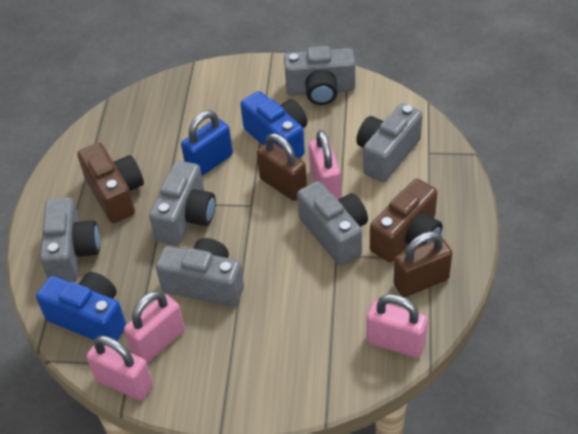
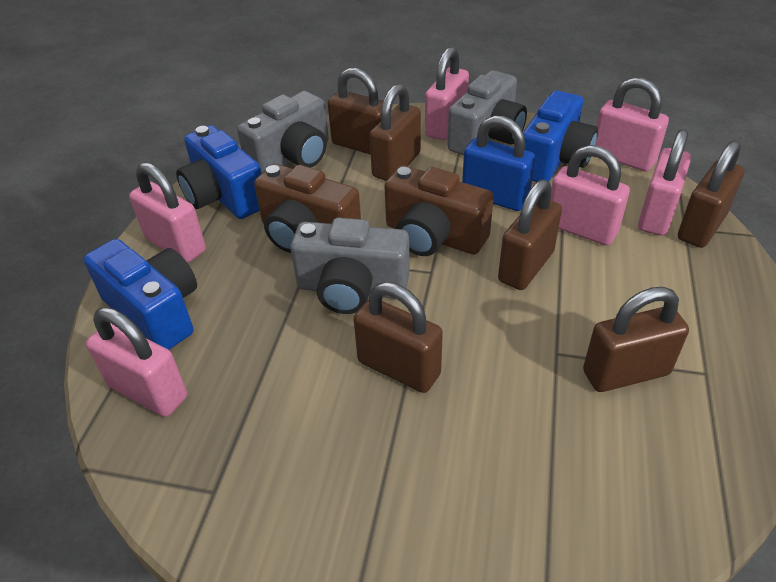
blue camera: 2 -> 3
brown padlock: 2 -> 6
grey camera: 6 -> 3
pink padlock: 4 -> 6

